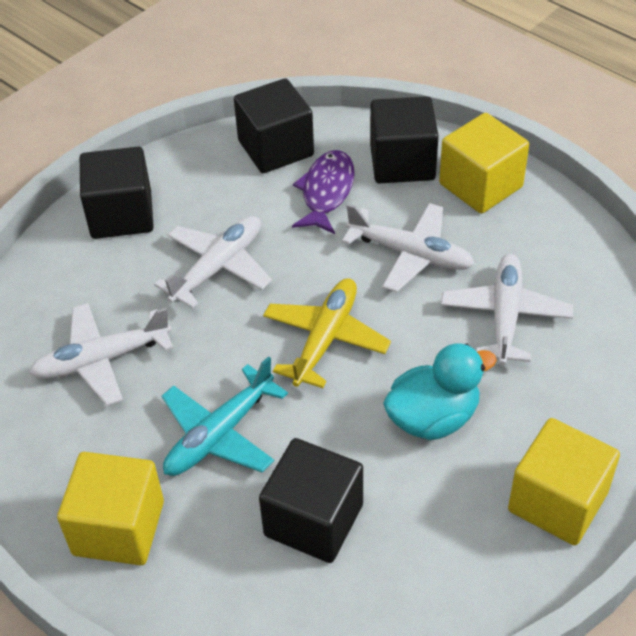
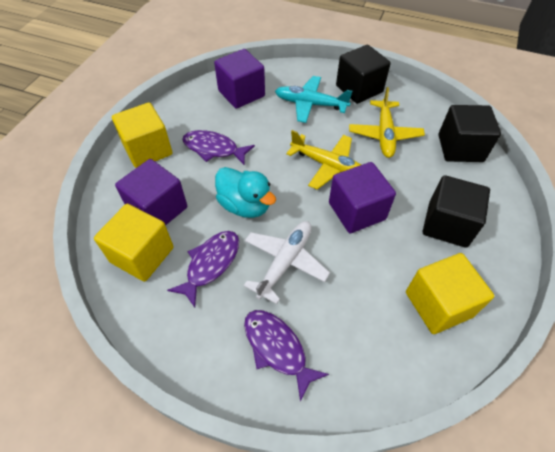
black cube: 4 -> 3
purple cube: 0 -> 3
purple fish: 1 -> 3
white plane: 4 -> 1
yellow plane: 1 -> 2

